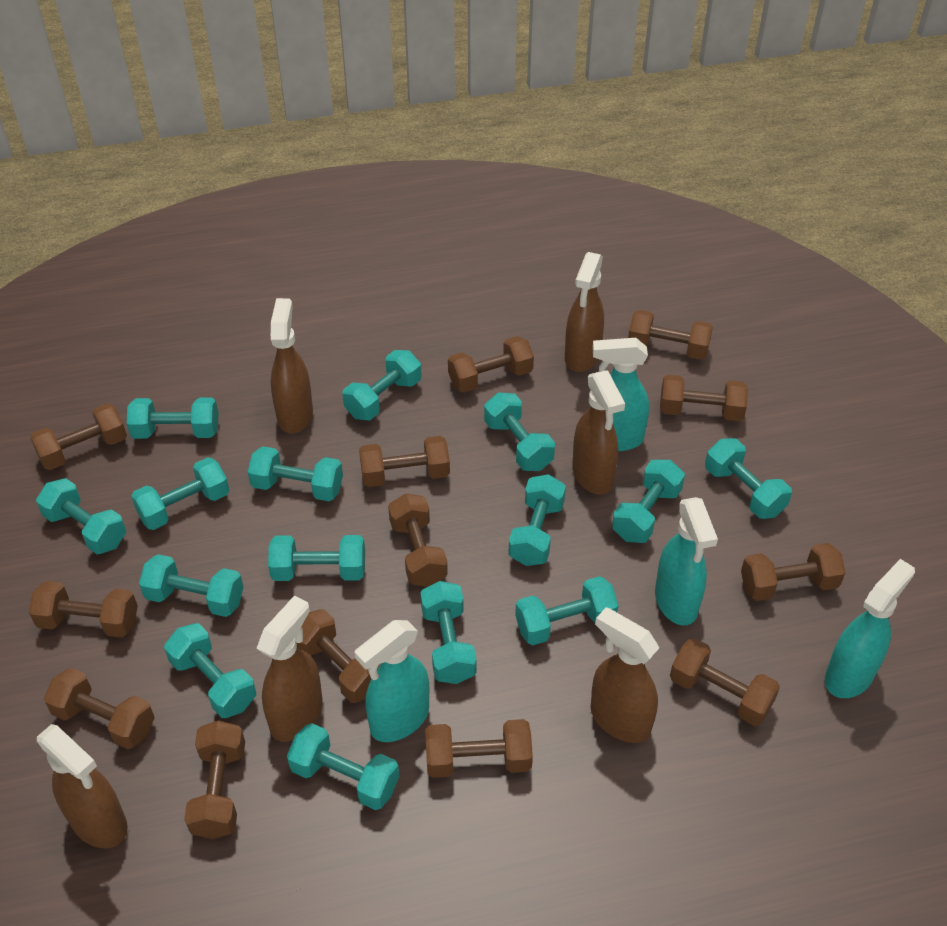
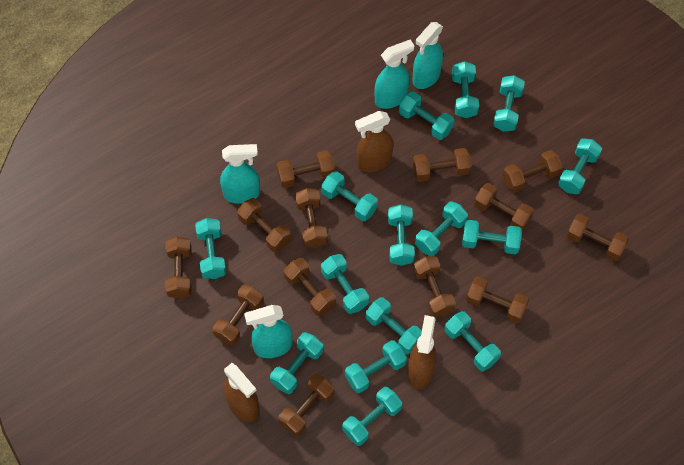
brown spray bottle: 6 -> 3

